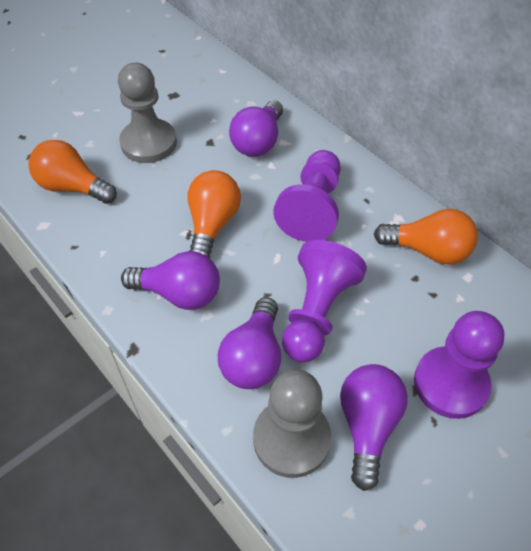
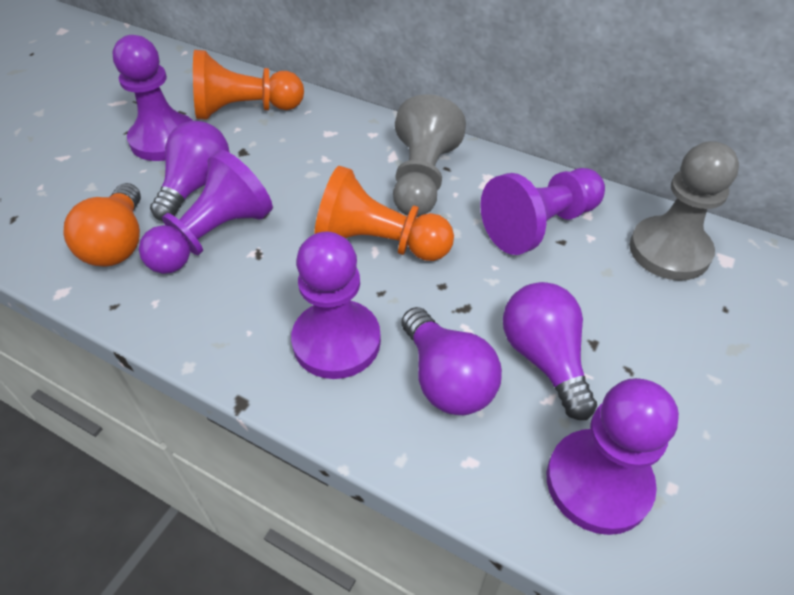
orange light bulb: 3 -> 1
orange pawn: 0 -> 2
purple light bulb: 4 -> 3
purple pawn: 3 -> 5

